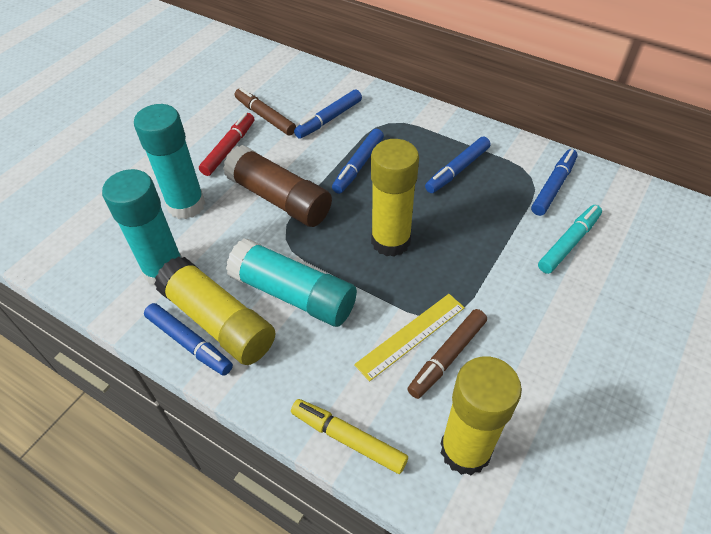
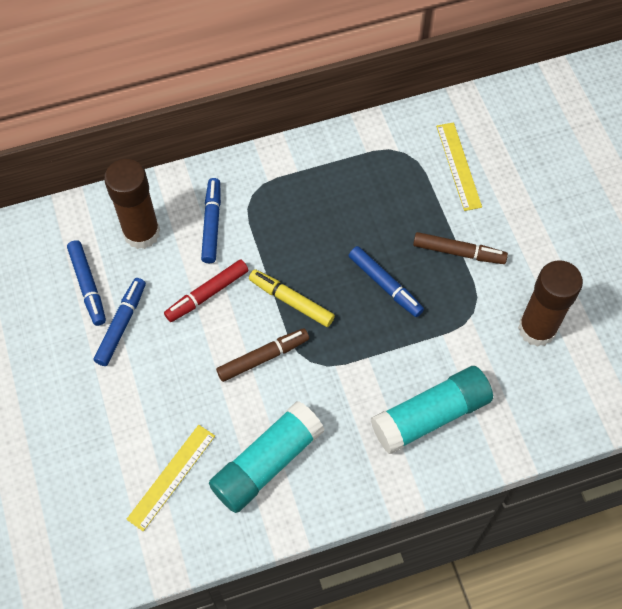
blue marker: 5 -> 4
brown glue stick: 1 -> 2
turquoise glue stick: 3 -> 2
turquoise marker: 1 -> 0
yellow glue stick: 3 -> 0
yellow ruler: 1 -> 2

